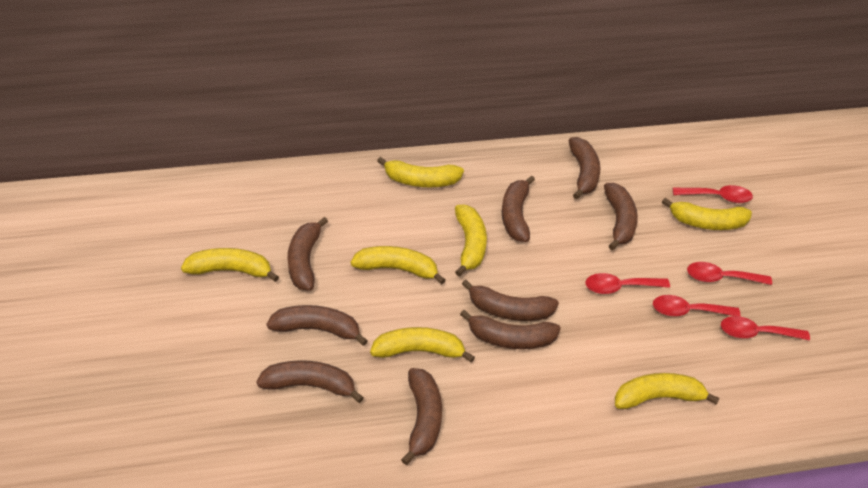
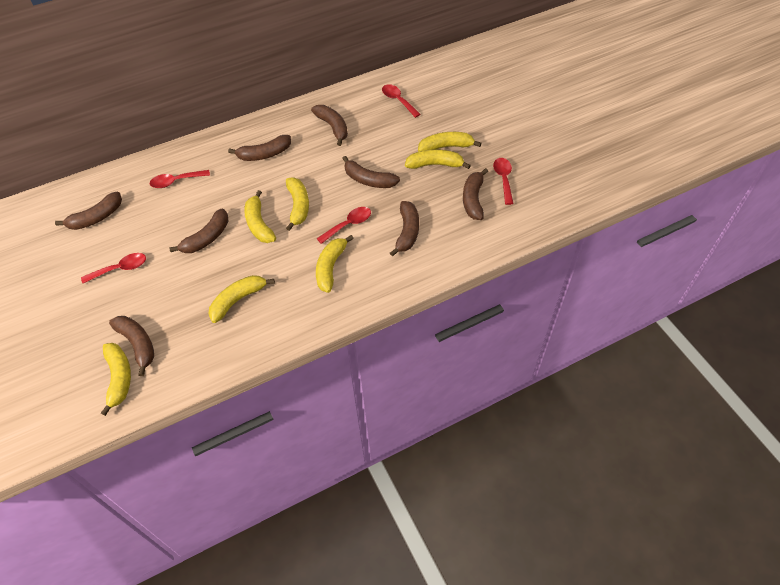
brown banana: 9 -> 8

